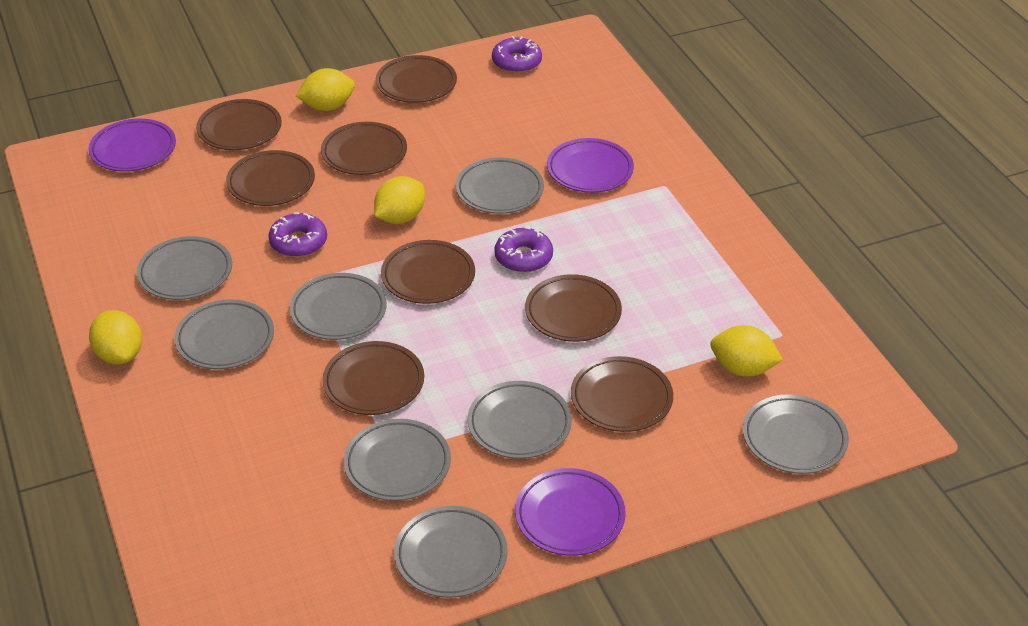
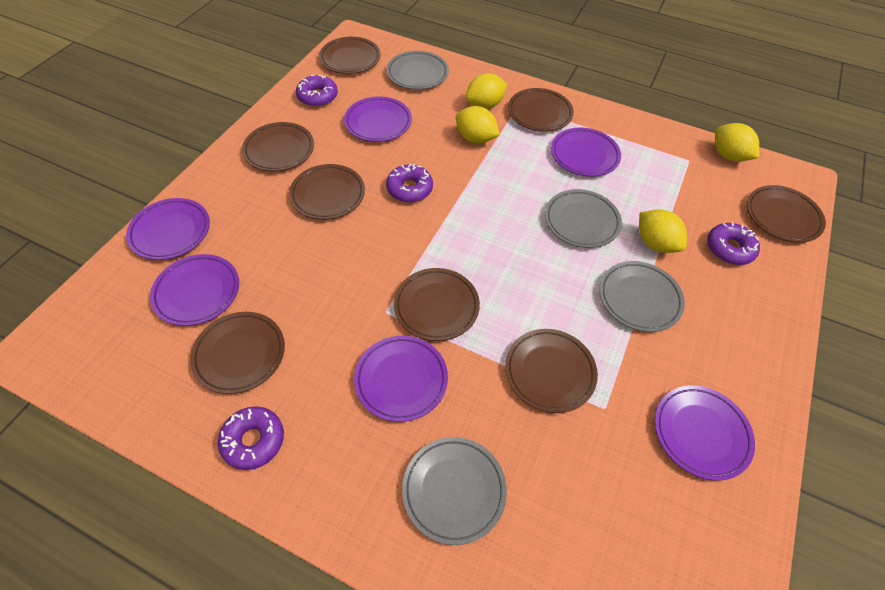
grey plate: 8 -> 4
purple donut: 3 -> 4
purple plate: 3 -> 6

